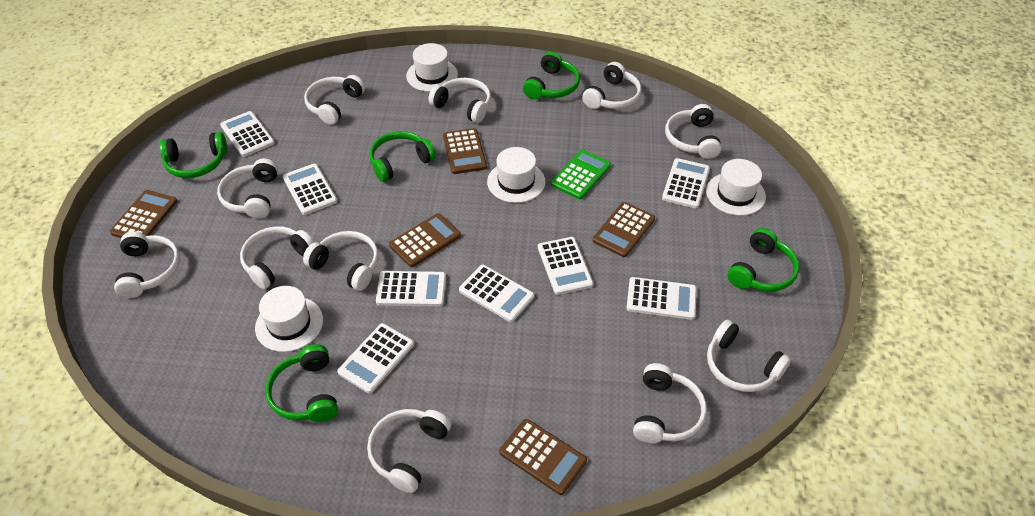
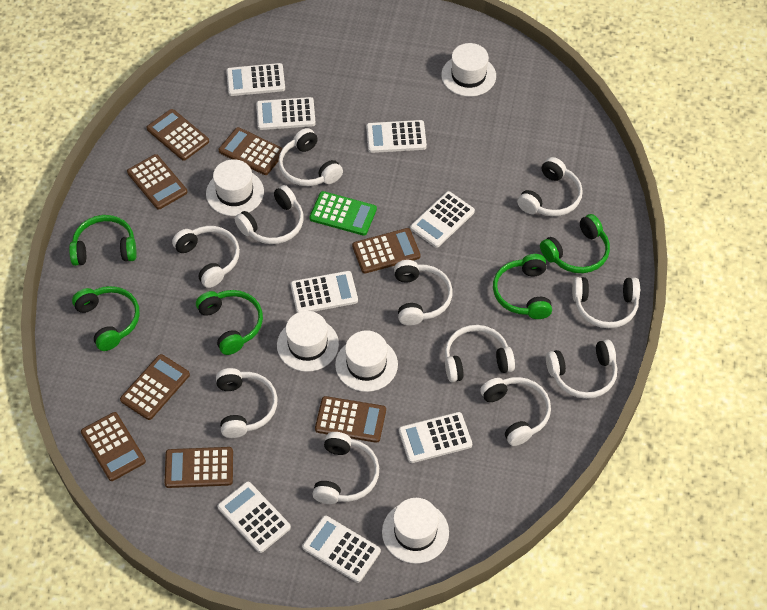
brown calculator: 5 -> 8
white hat: 4 -> 5

